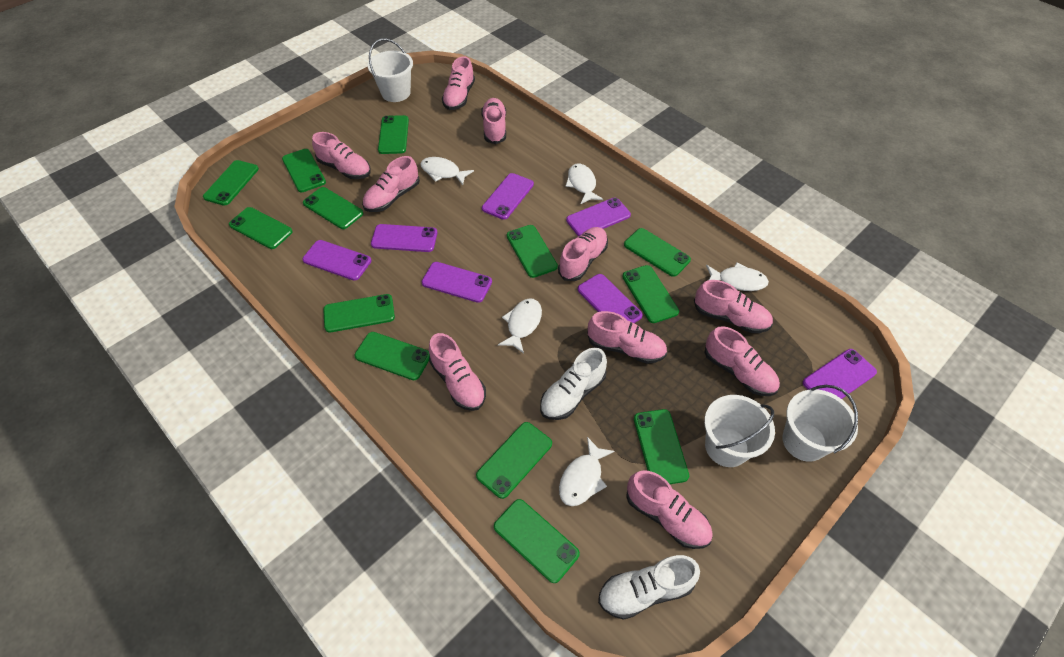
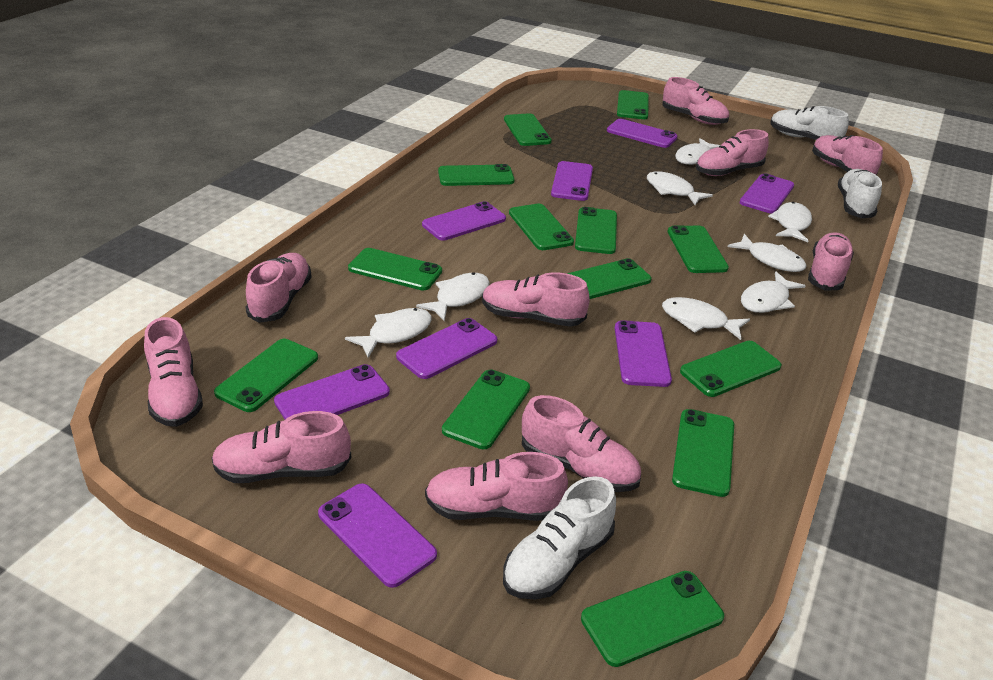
purple phone: 7 -> 8
white bucket: 3 -> 0
white fish: 5 -> 8
white shoe: 2 -> 3

